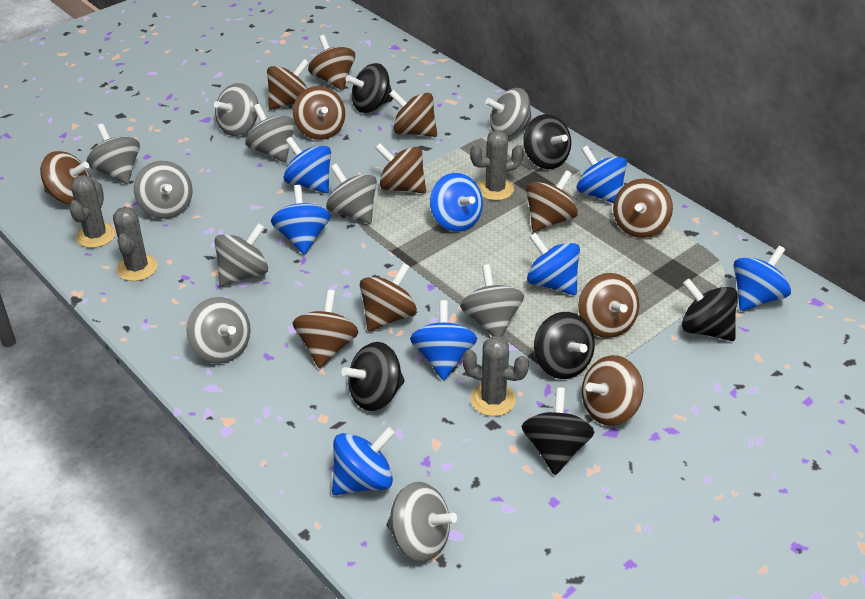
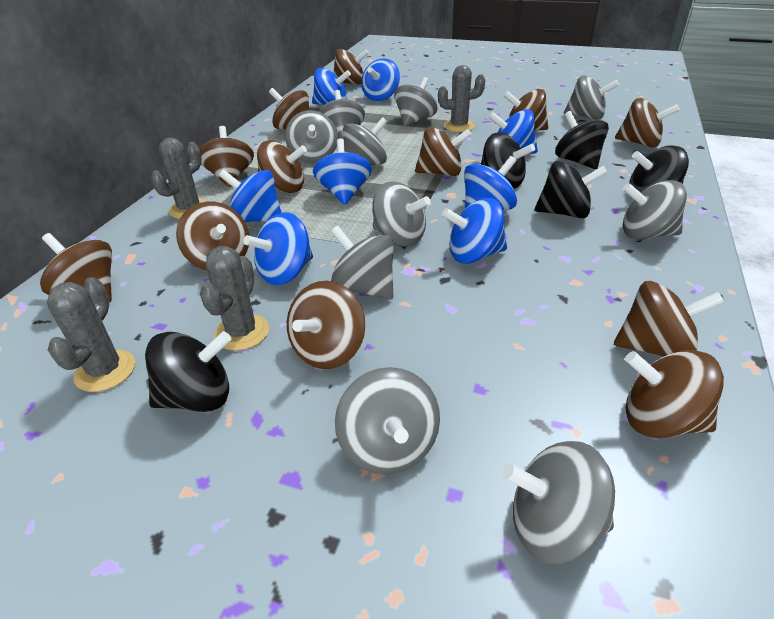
black spinning top: 6 -> 5

